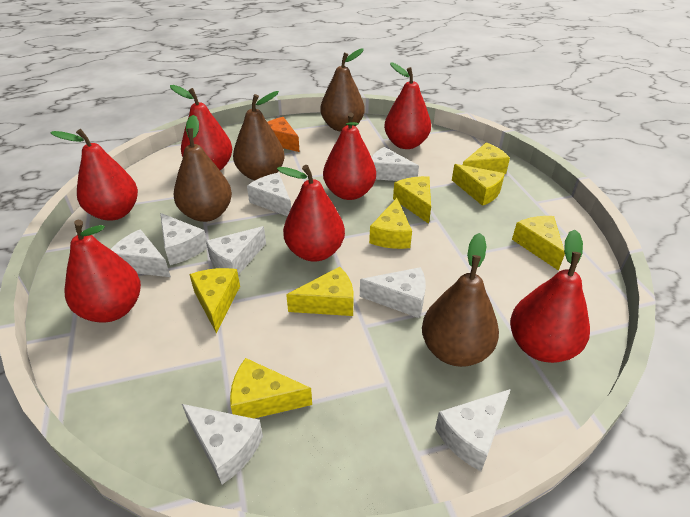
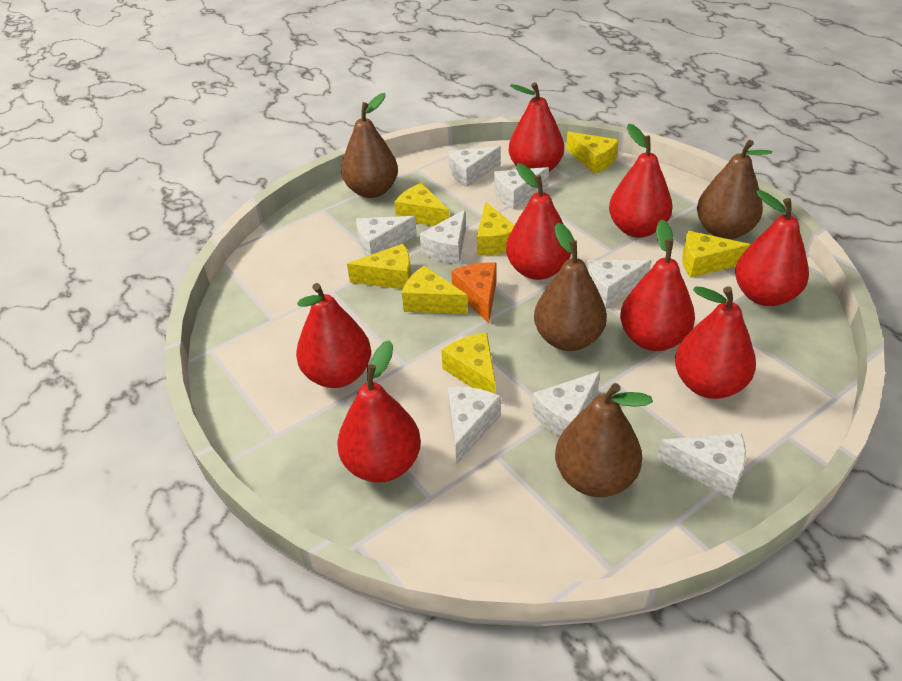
red pear: 7 -> 8
yellow cheese: 8 -> 7

